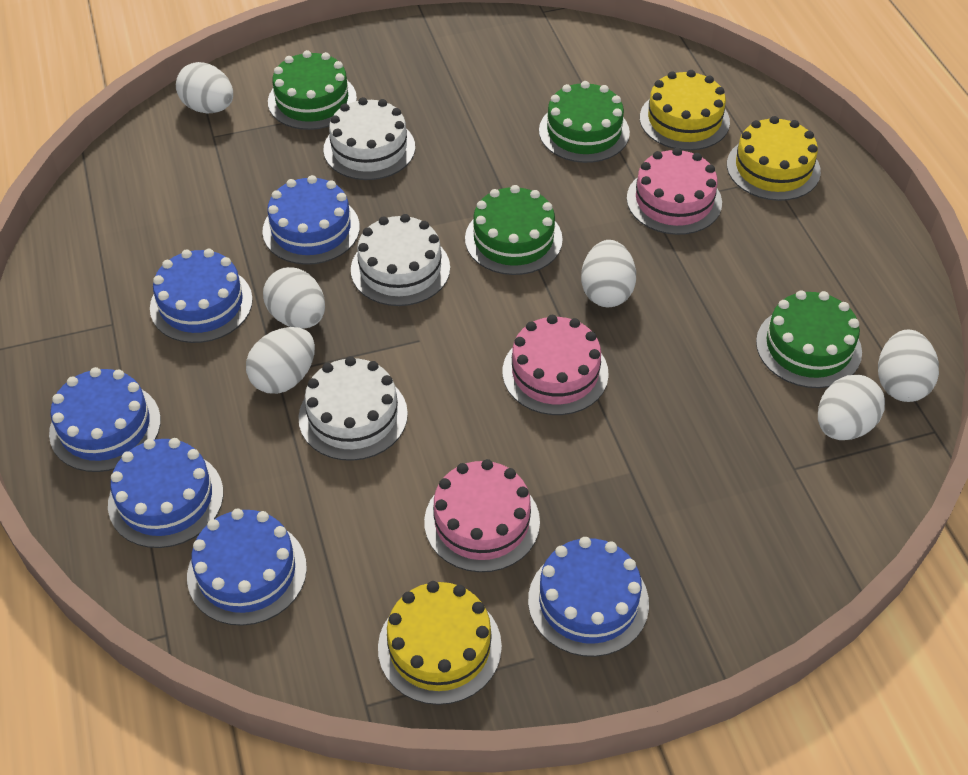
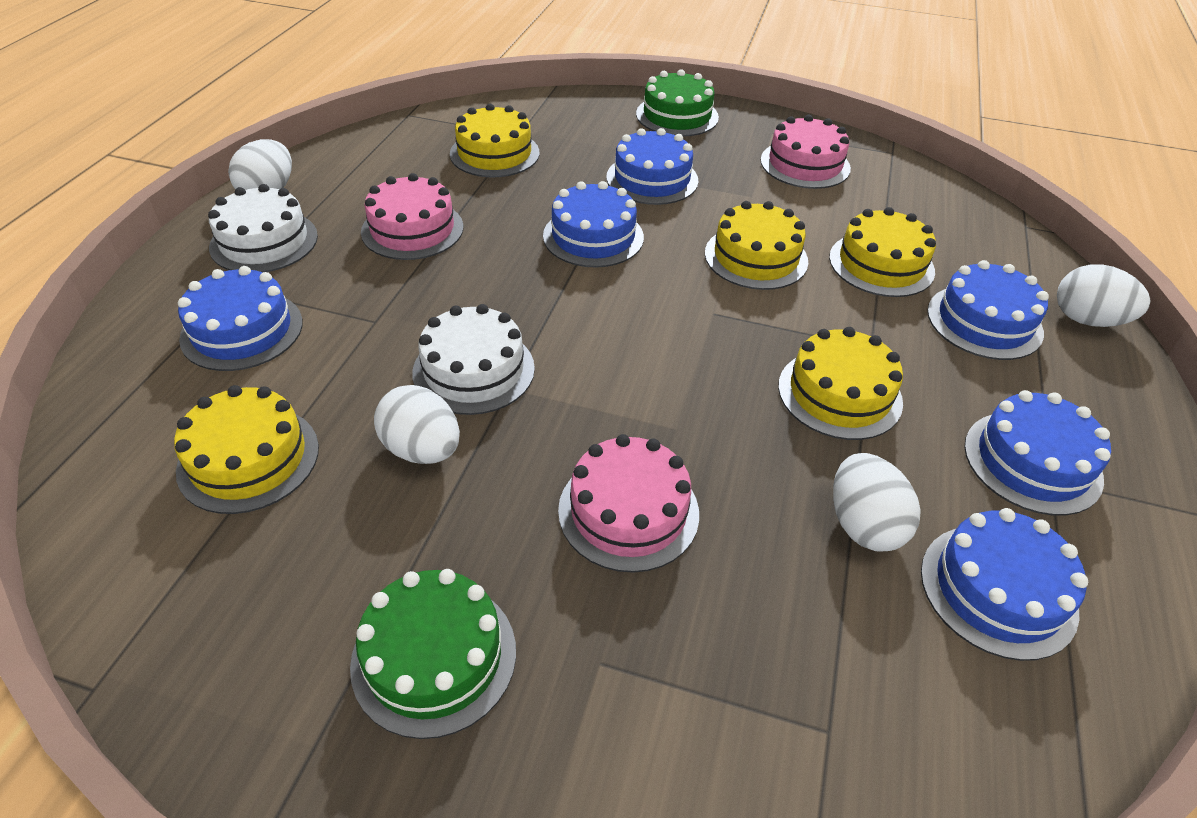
green cake: 4 -> 2
white cake: 3 -> 2
white egg: 6 -> 4
yellow cake: 3 -> 5

